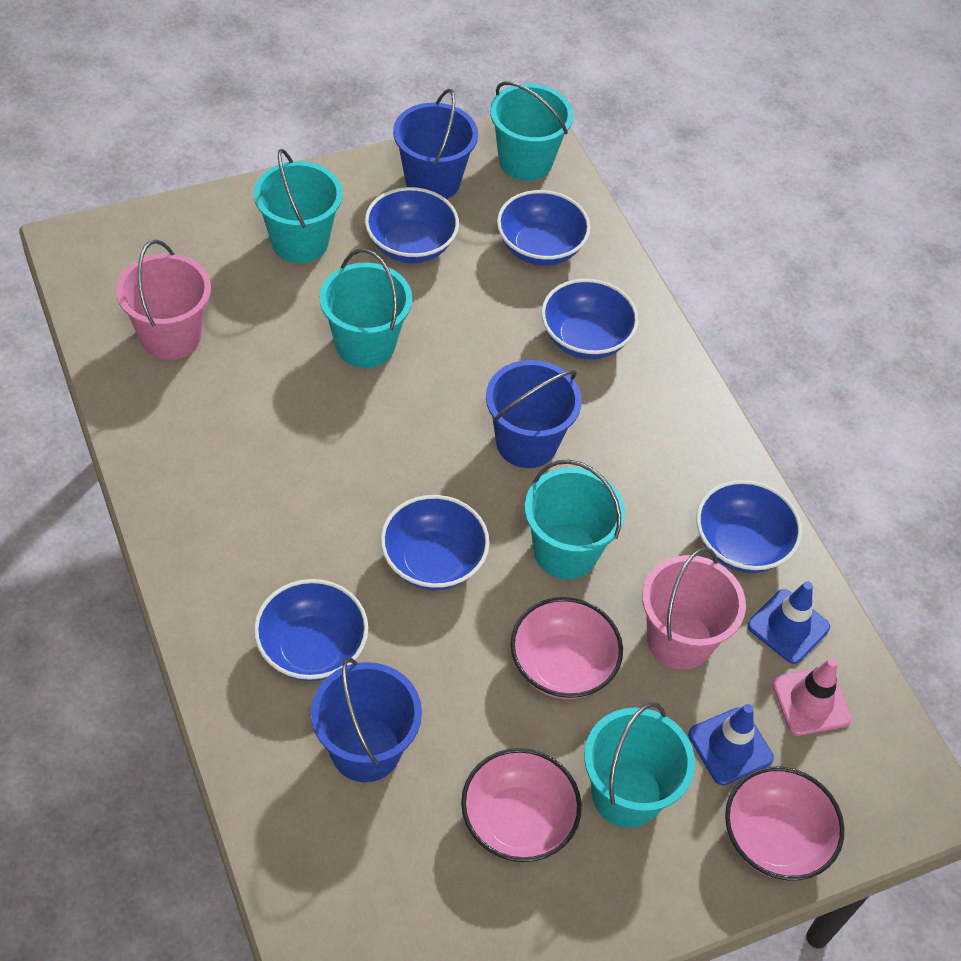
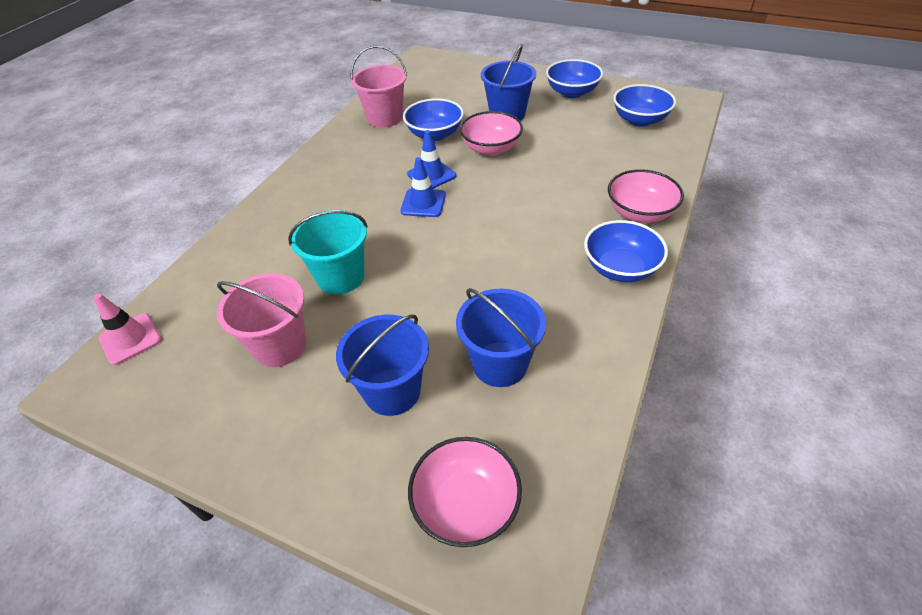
blue bowl: 6 -> 4
turquoise bucket: 5 -> 1

